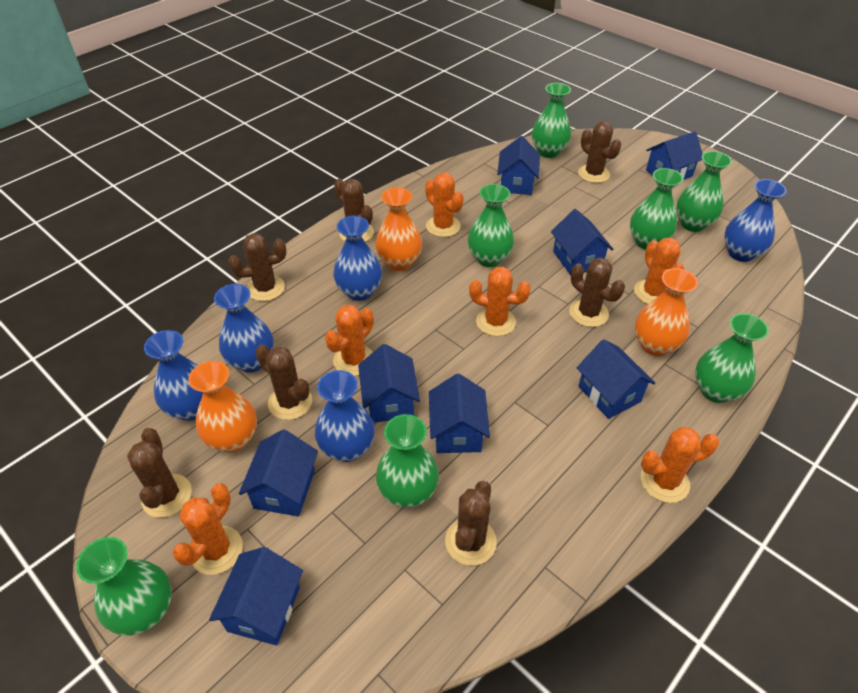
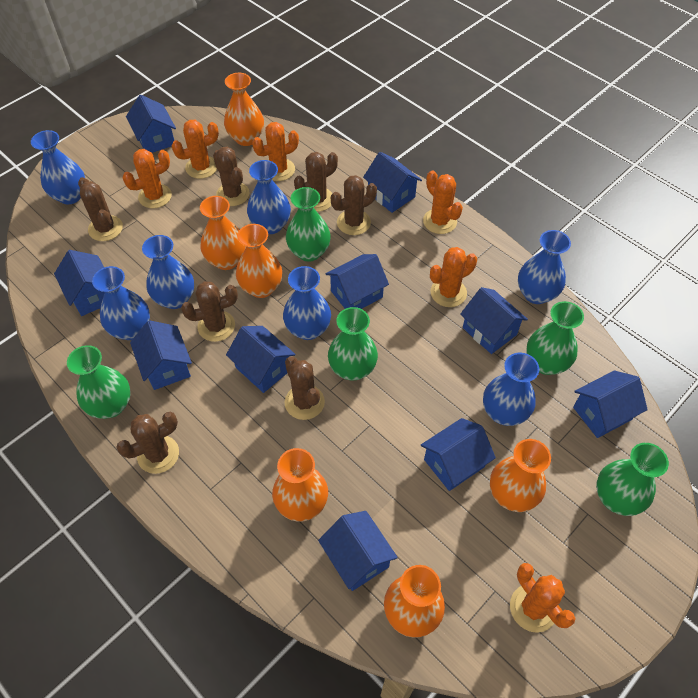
blue house: 8 -> 10
blue vase: 5 -> 7
green vase: 7 -> 5
orange vase: 3 -> 6

